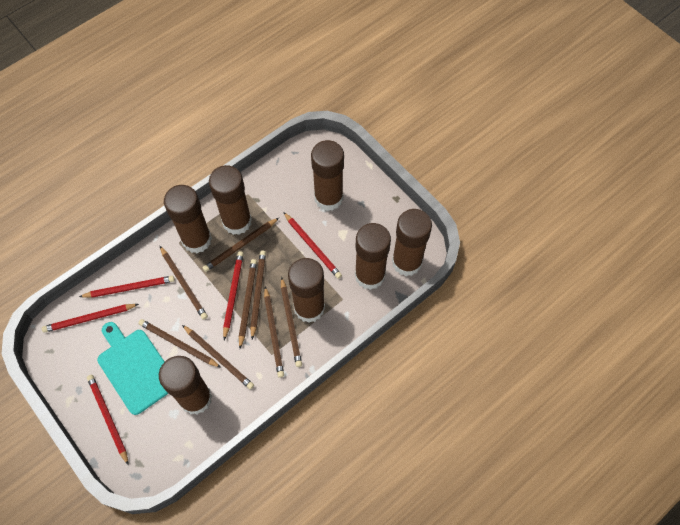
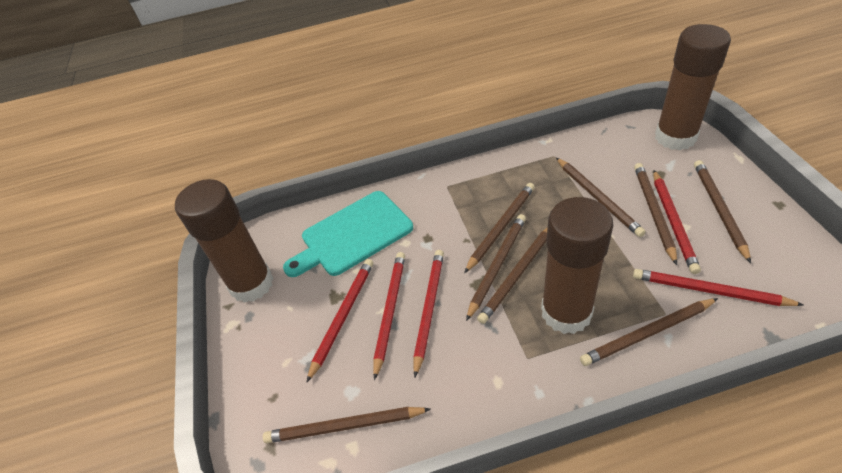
brown glue stick: 7 -> 3

